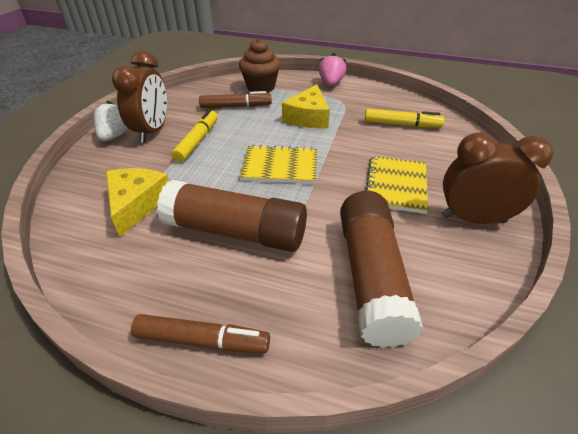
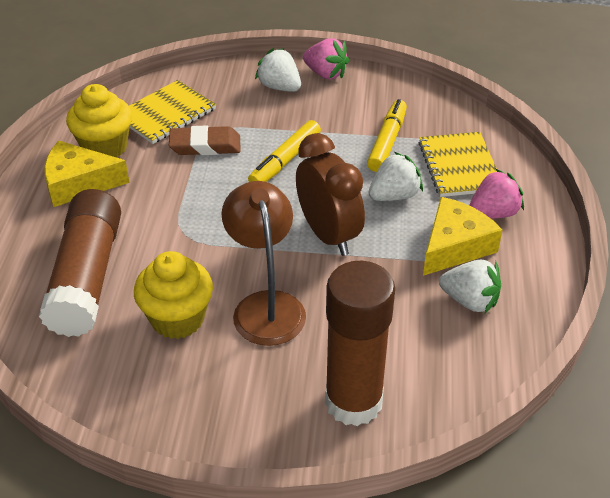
brown clock: 2 -> 1
brown cupcake: 1 -> 0
brown eraser: 0 -> 1
brown lamp: 0 -> 1
brown marker: 2 -> 0
pink strawberry: 1 -> 2
white strawberry: 1 -> 3
yellow cupcake: 0 -> 2

